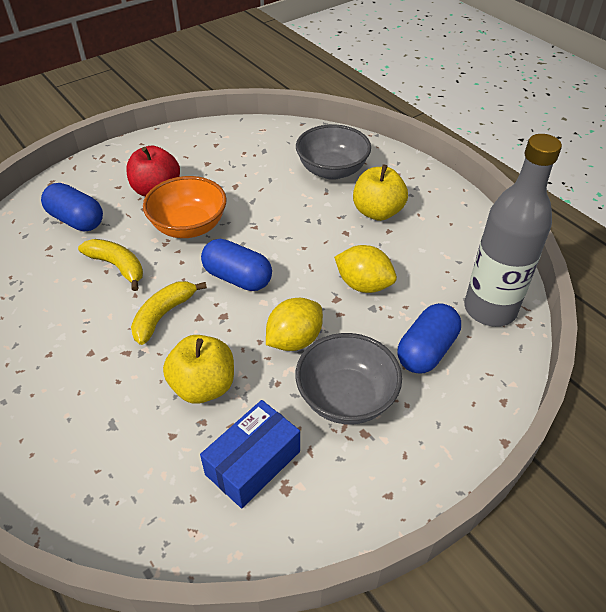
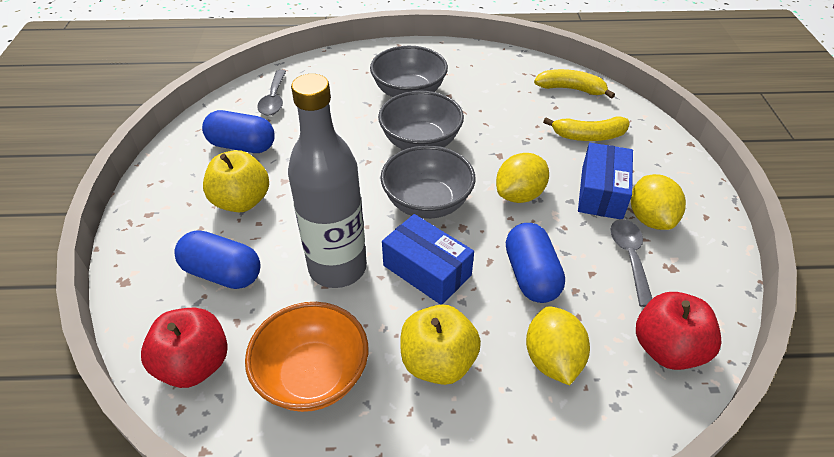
blue box: 1 -> 2
grey bowl: 2 -> 3
grey spoon: 0 -> 2
red apple: 1 -> 2
yellow lemon: 2 -> 3

